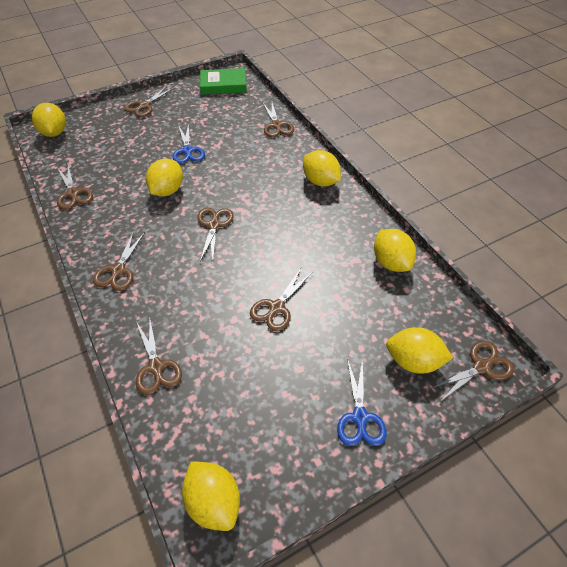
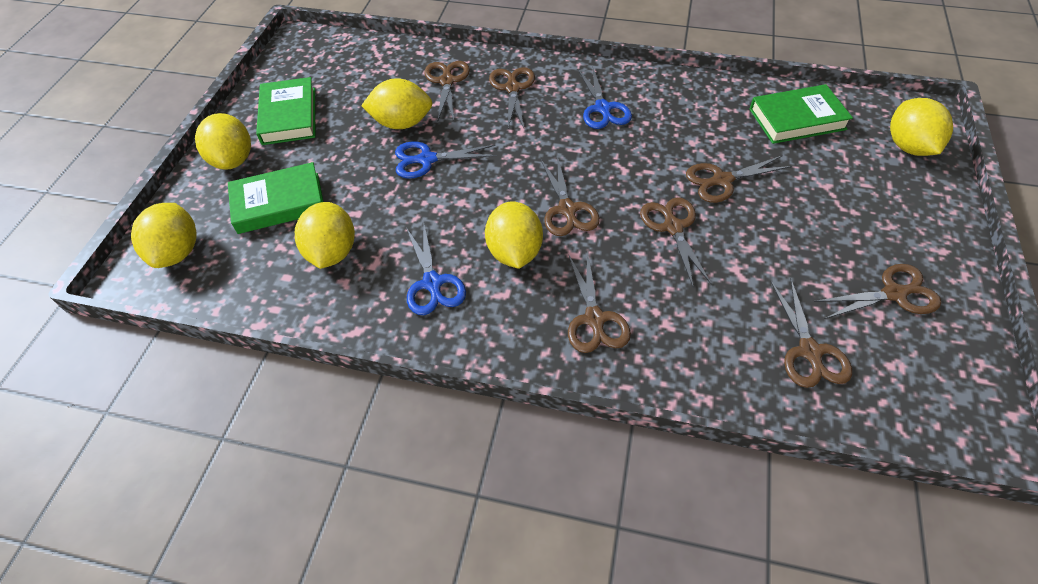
blue scissors: 2 -> 3
green book: 1 -> 3

